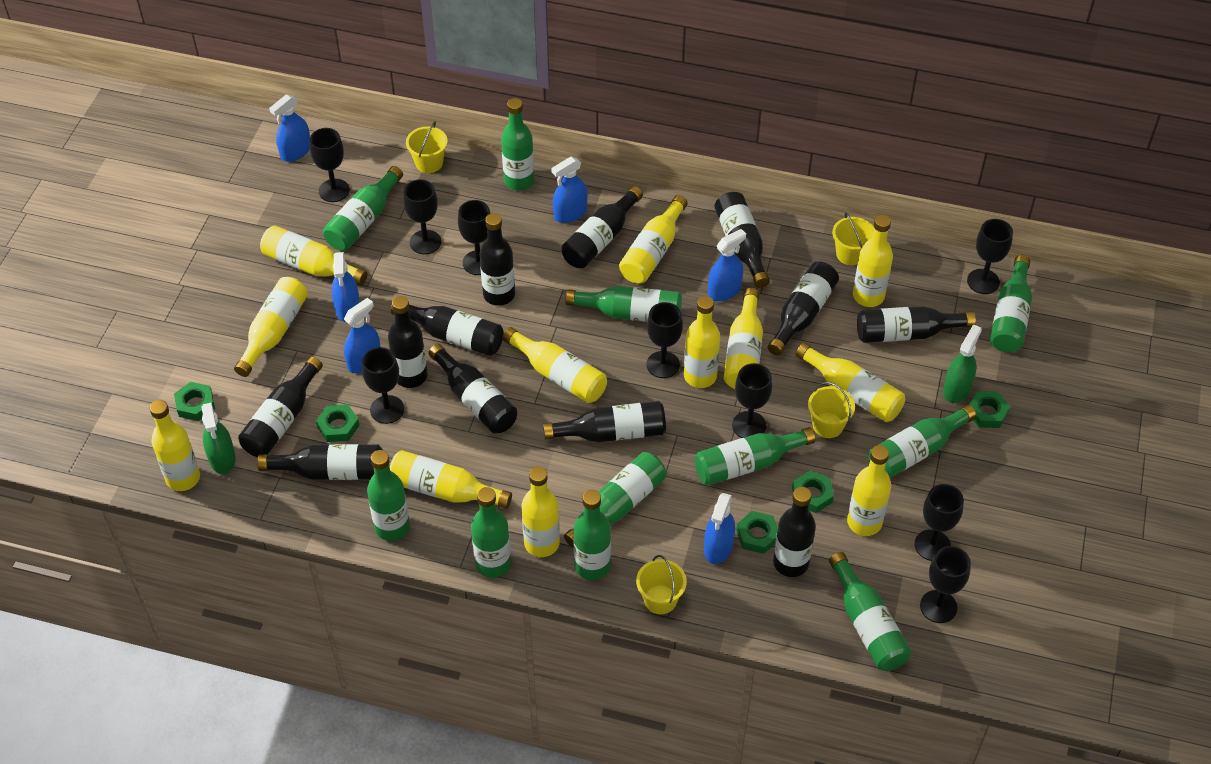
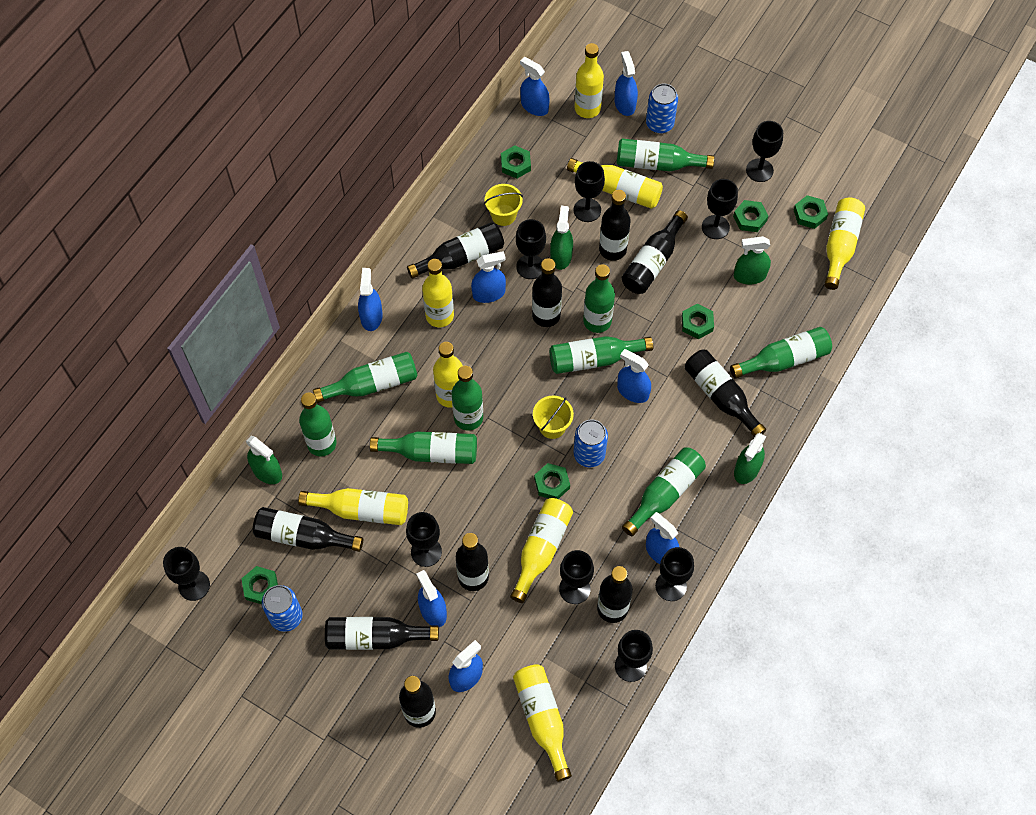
black bottle: 12 -> 10
blue can: 0 -> 3
blue spray bottle: 6 -> 8
green bottle: 11 -> 9
green nut: 5 -> 6
green spray bottle: 2 -> 4
yellow bottle: 12 -> 8
yellow bucket: 4 -> 2

